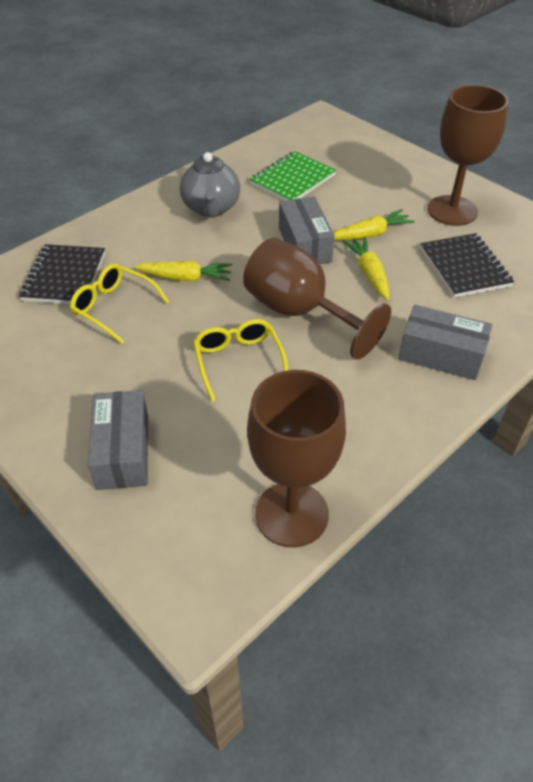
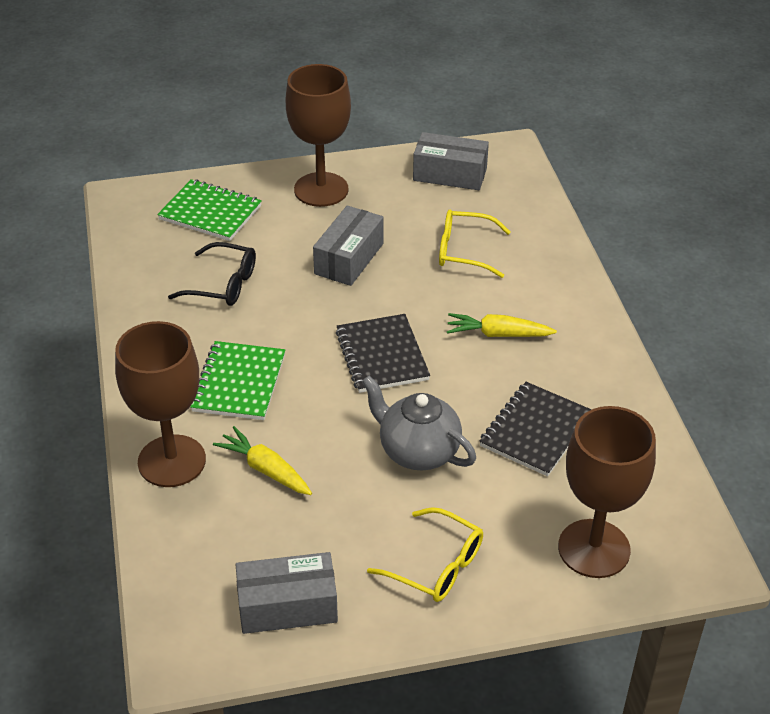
black glasses: 0 -> 1
green notebook: 1 -> 2
yellow carrot: 3 -> 2

